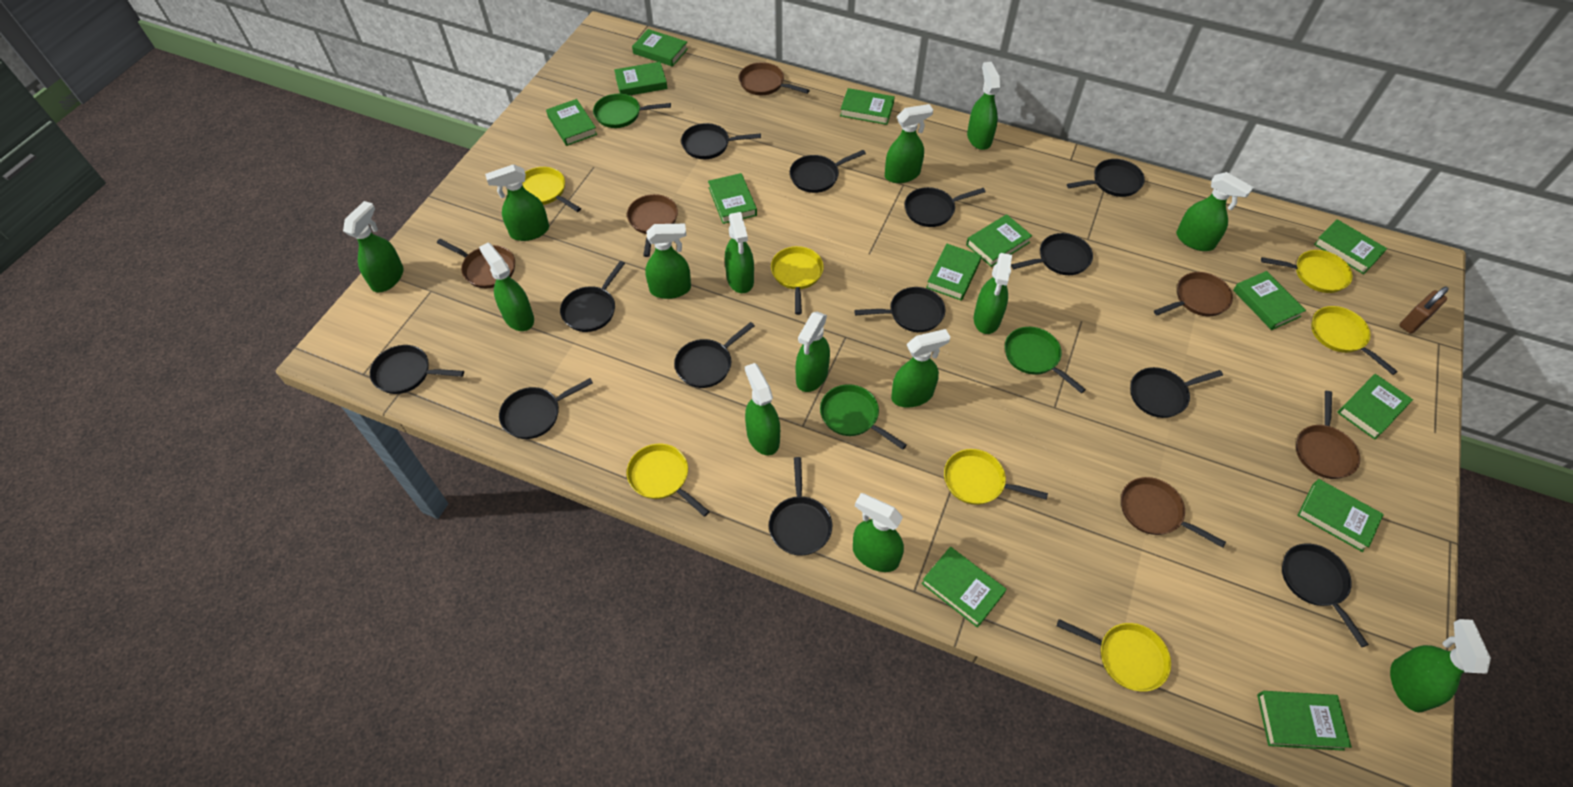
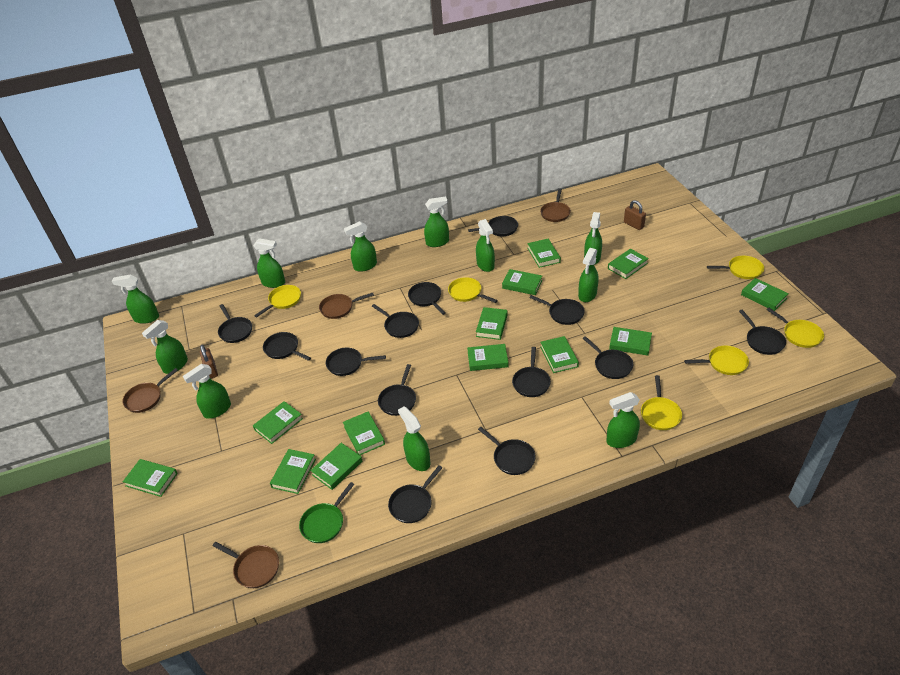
brown padlock: 1 -> 2
brown pan: 6 -> 4
green pan: 3 -> 1
green spray bottle: 14 -> 11
yellow pan: 7 -> 6

